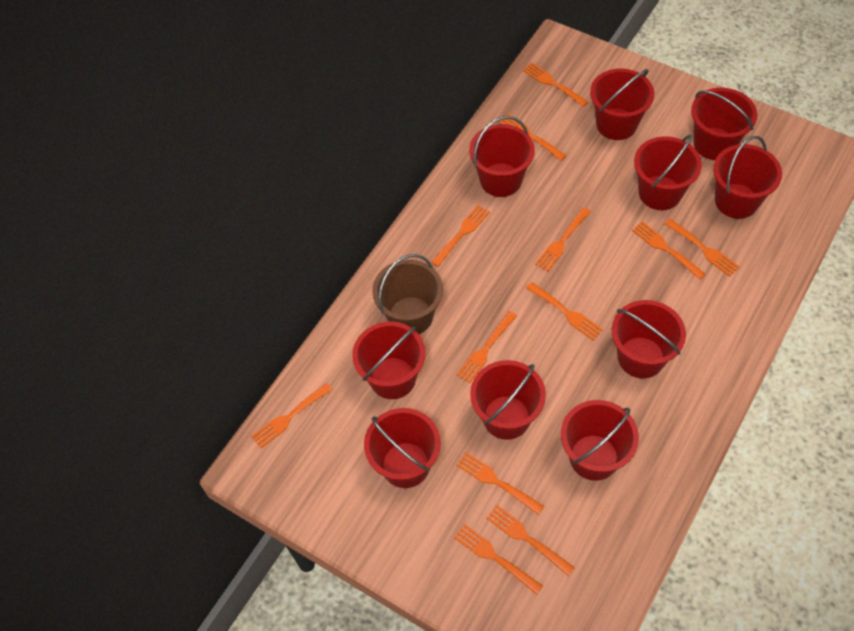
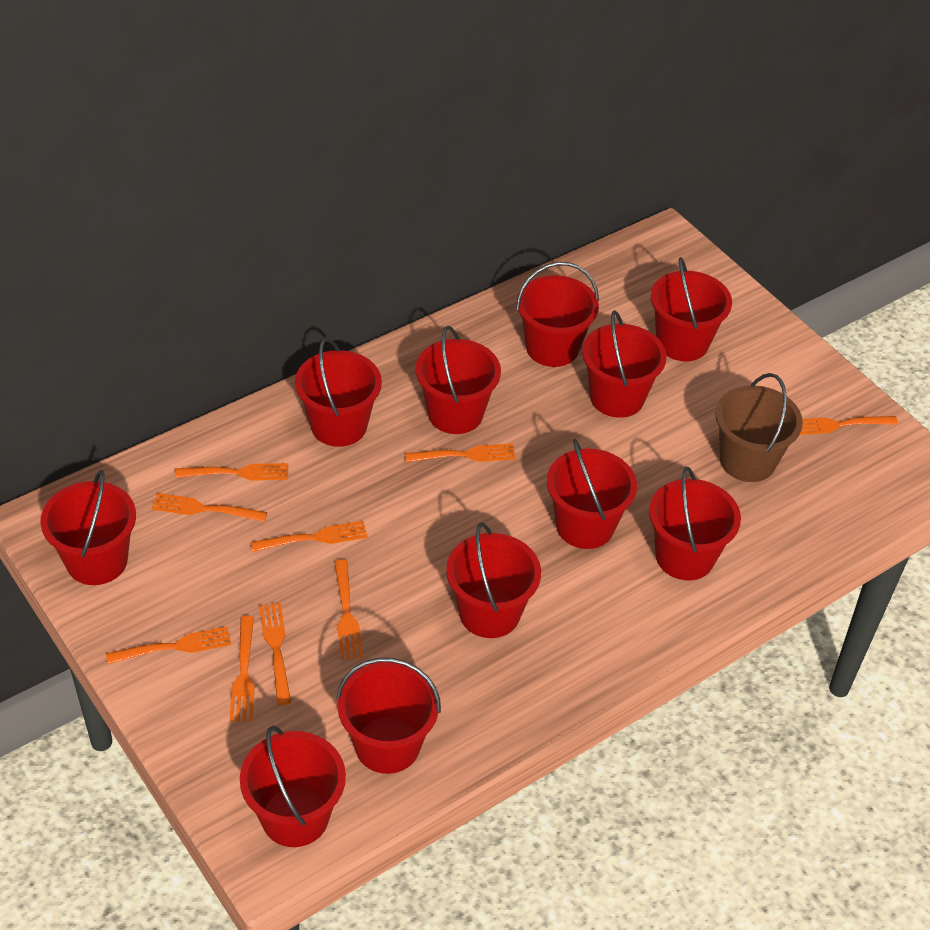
orange fork: 12 -> 9
red bucket: 10 -> 11

